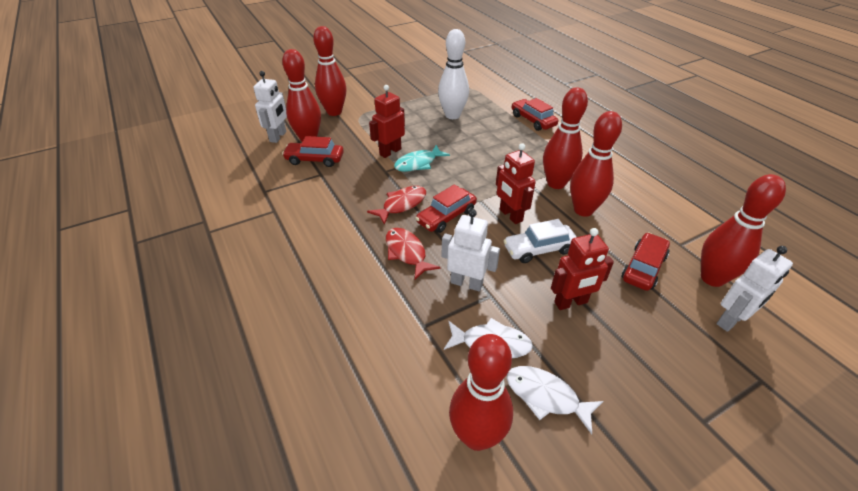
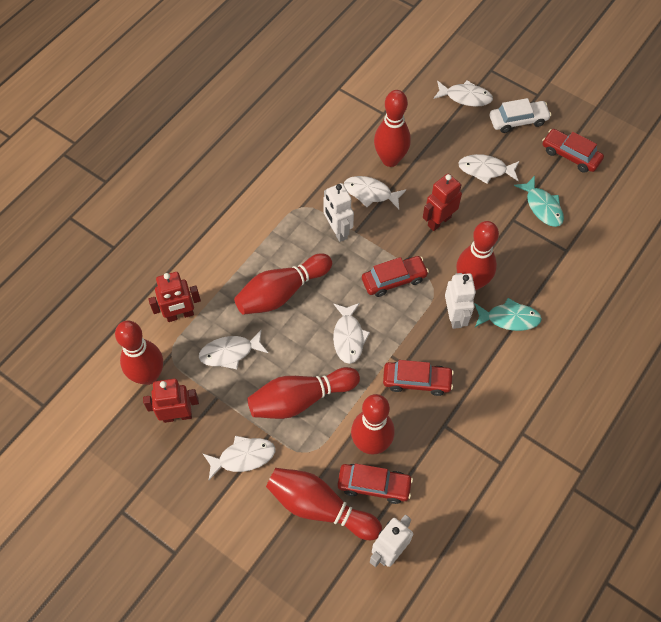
red bowling pin: 6 -> 7
red fish: 2 -> 0
turquoise fish: 1 -> 2
white bowling pin: 1 -> 0
white fish: 2 -> 6

